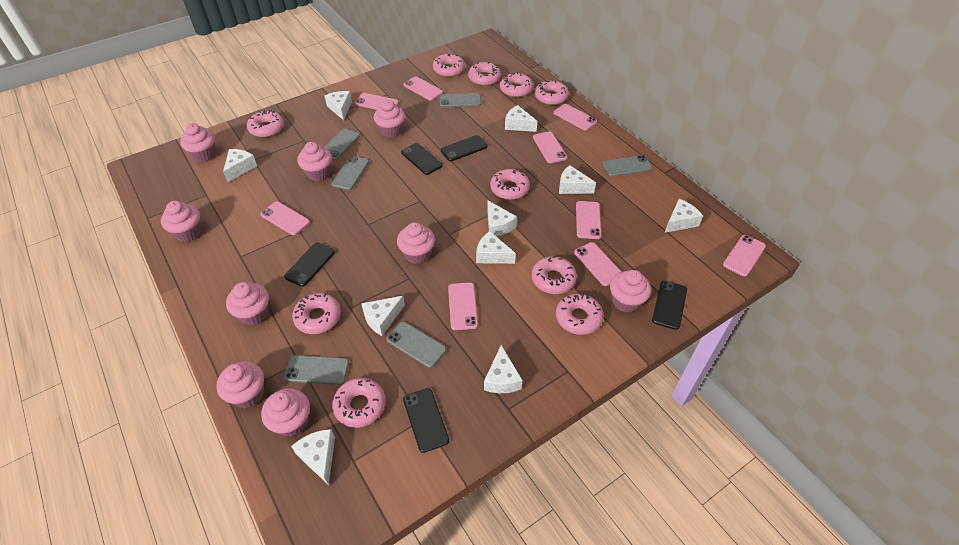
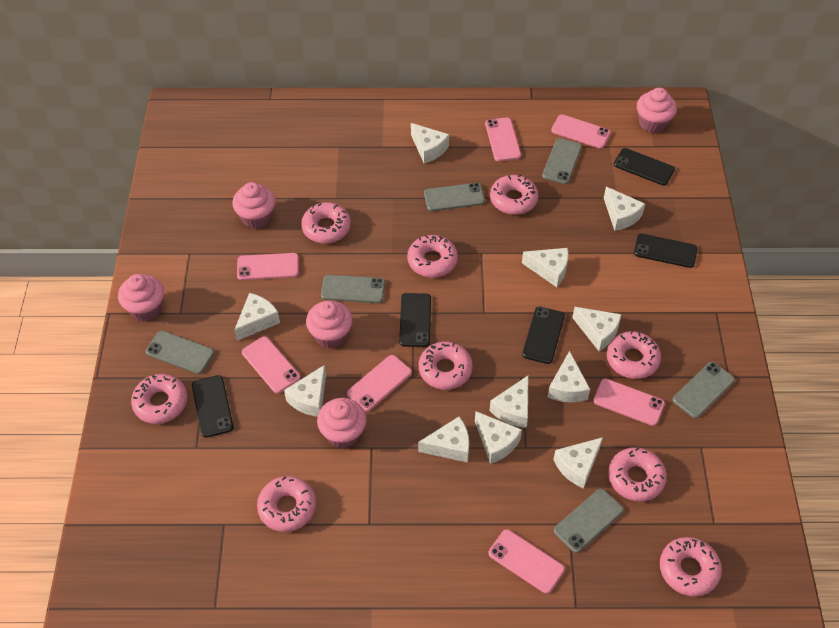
pink cupcake: 9 -> 5
pink donut: 10 -> 9
pink phone: 9 -> 7
white cheese: 10 -> 11

